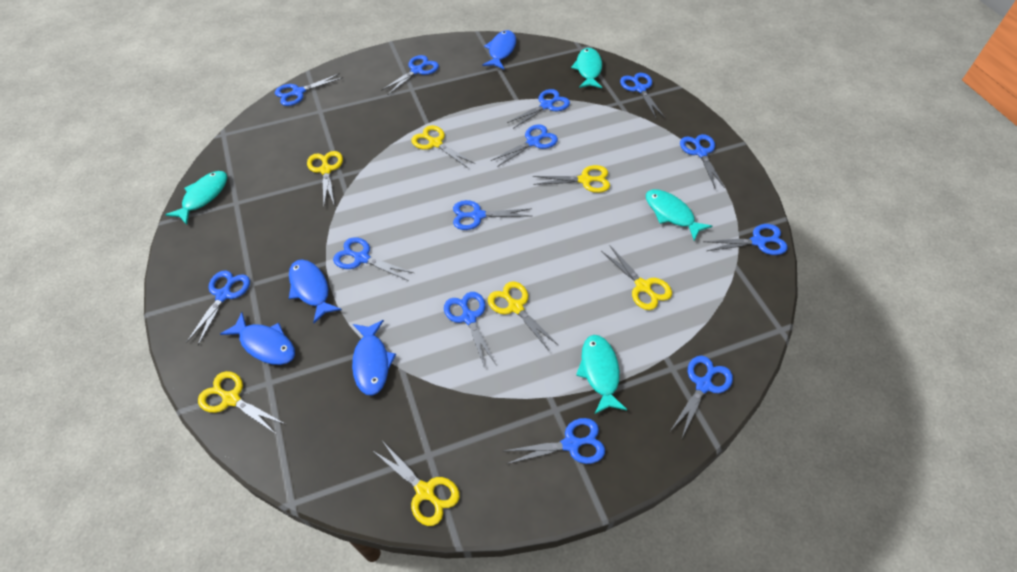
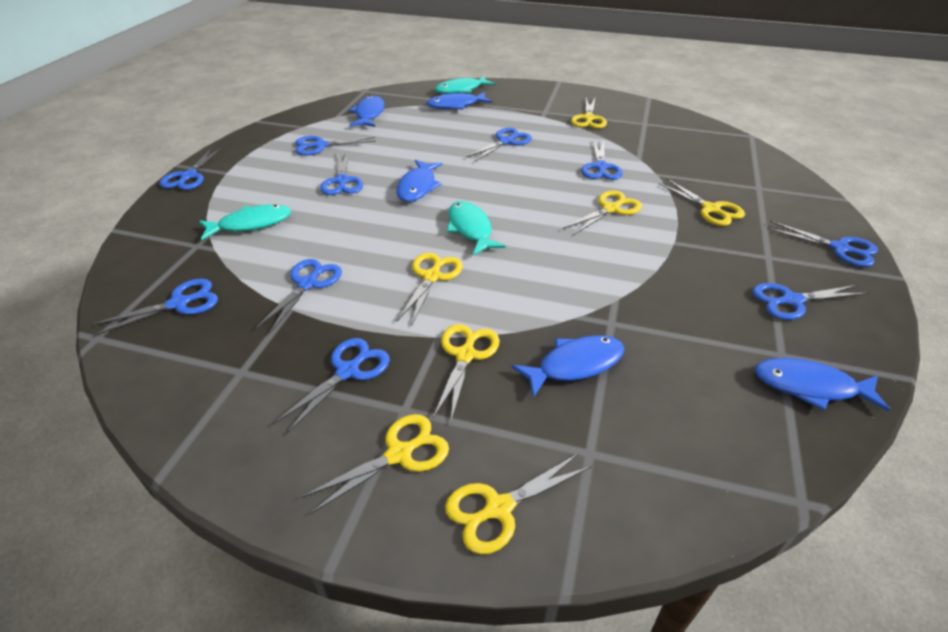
blue fish: 4 -> 5
blue scissors: 13 -> 10
turquoise fish: 4 -> 3

